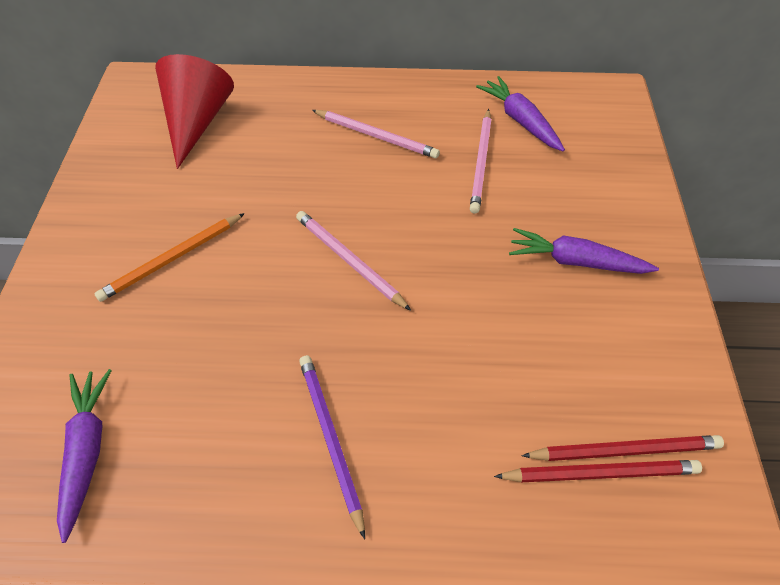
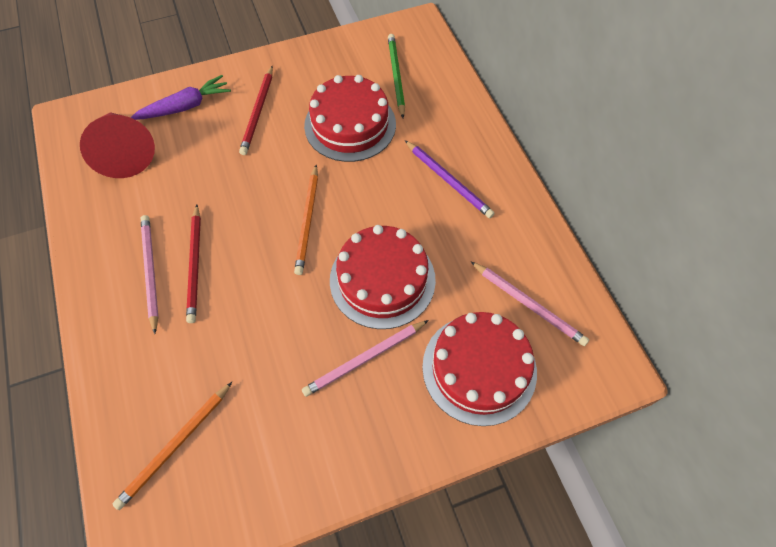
green pencil: 0 -> 1
orange pencil: 1 -> 2
purple carrot: 3 -> 1
red cake: 0 -> 3

